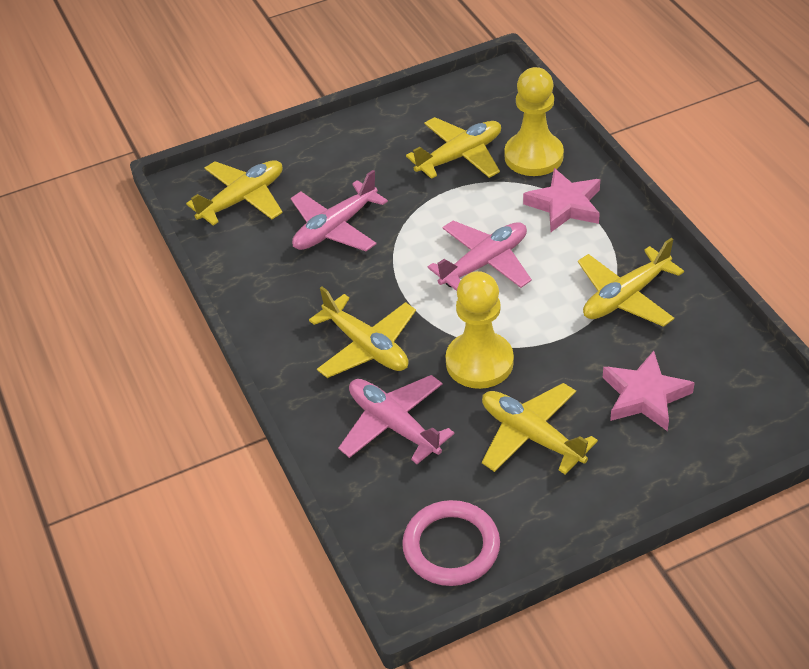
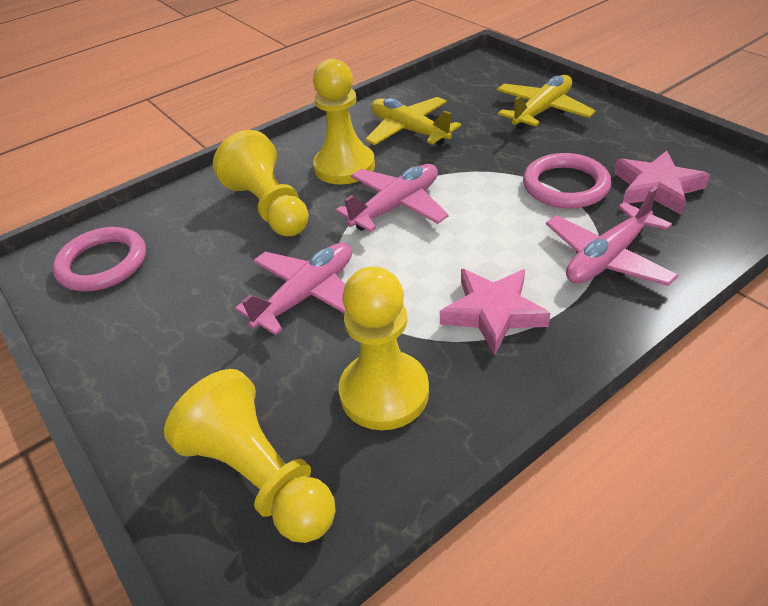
pink ring: 1 -> 2
yellow pawn: 2 -> 4
yellow plane: 5 -> 2

